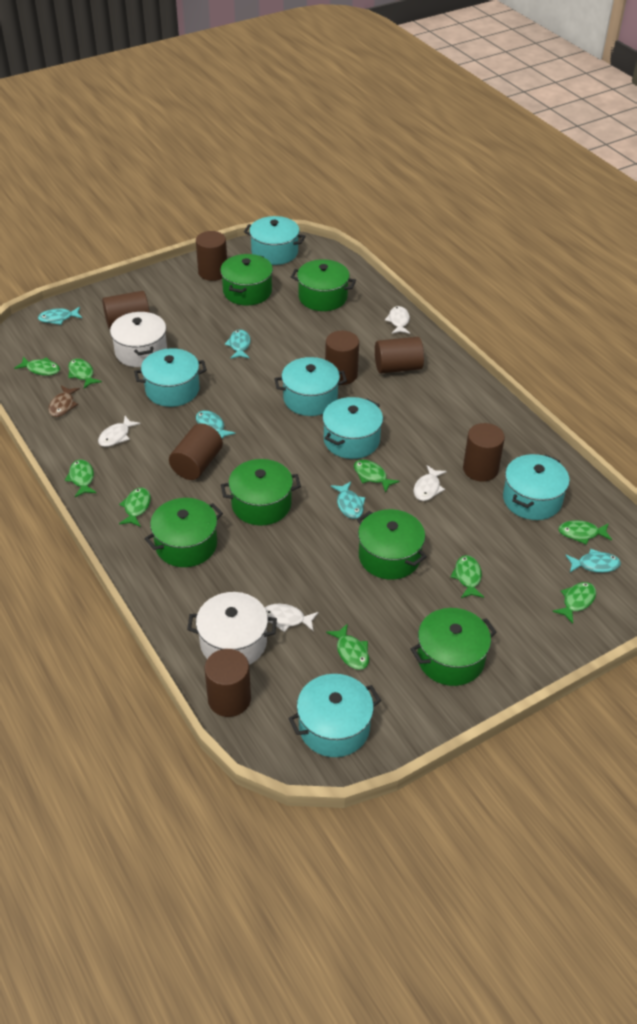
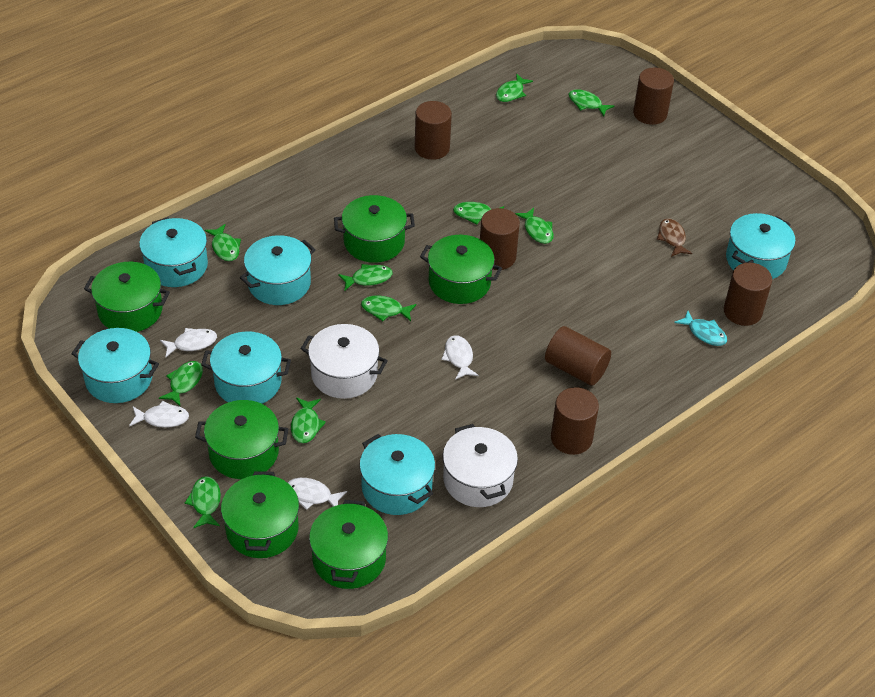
brown cylinder: 7 -> 6
green fish: 9 -> 10
turquoise fish: 5 -> 1

